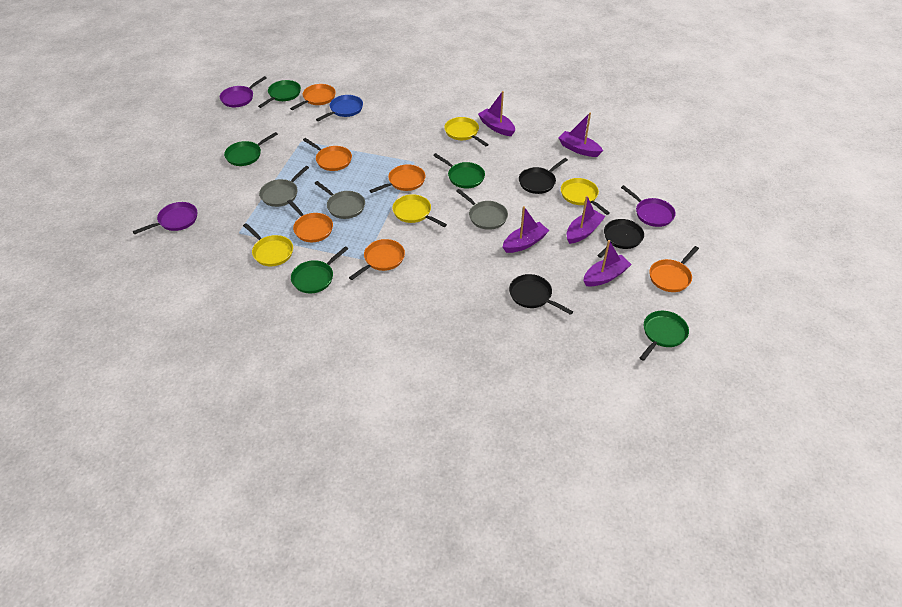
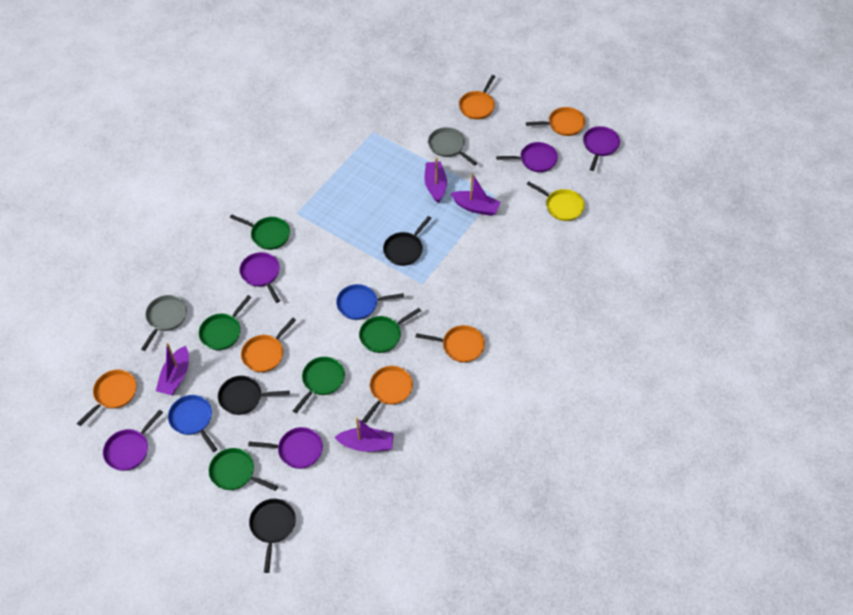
blue pan: 1 -> 2
grey pan: 3 -> 2
purple boat: 5 -> 4
purple pan: 3 -> 5
yellow pan: 4 -> 1

